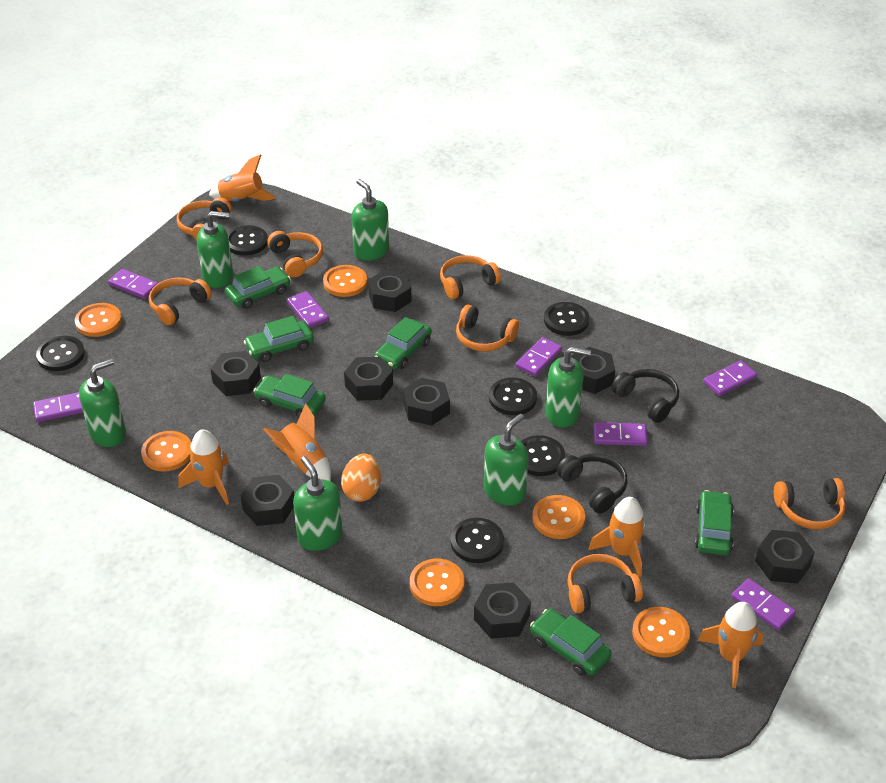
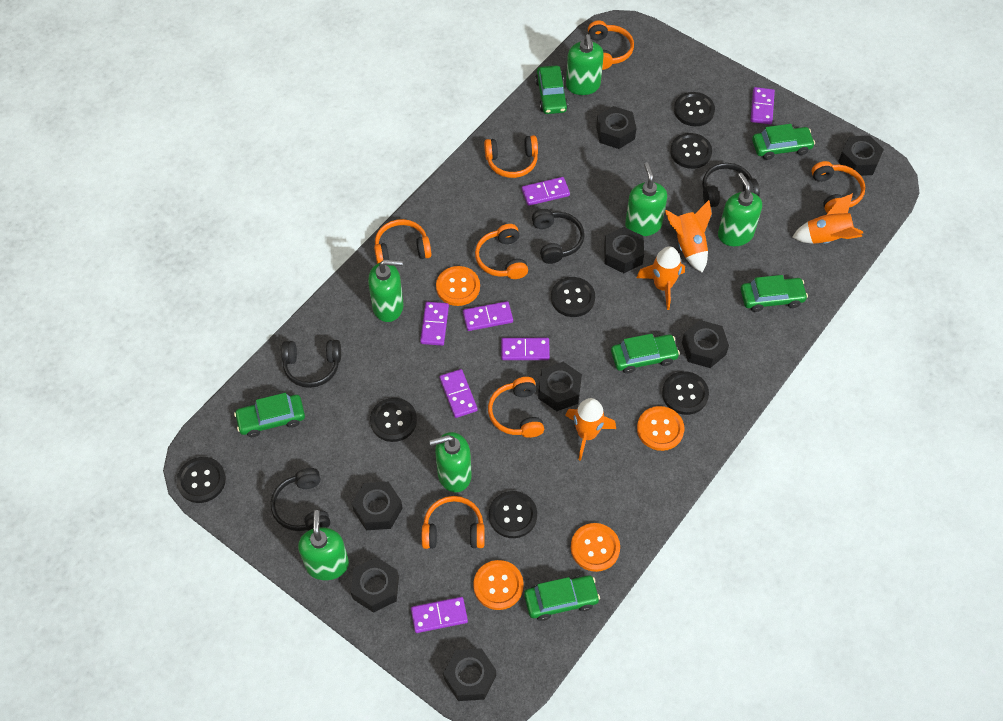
black button: 6 -> 7
black headphones: 2 -> 4
orange button: 6 -> 4
orange egg: 1 -> 0
orange rocket: 5 -> 4

